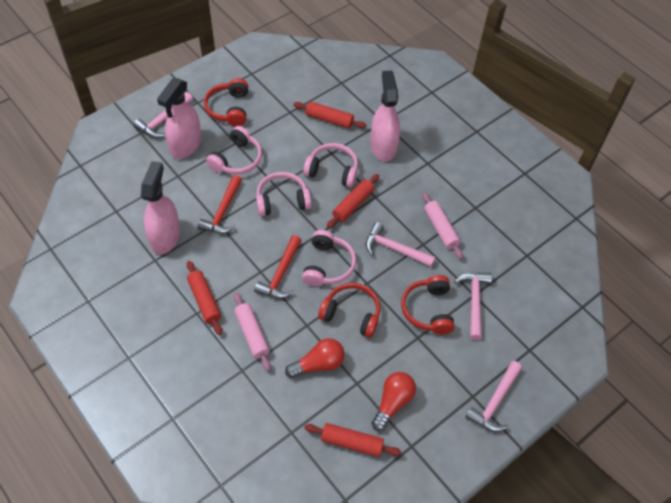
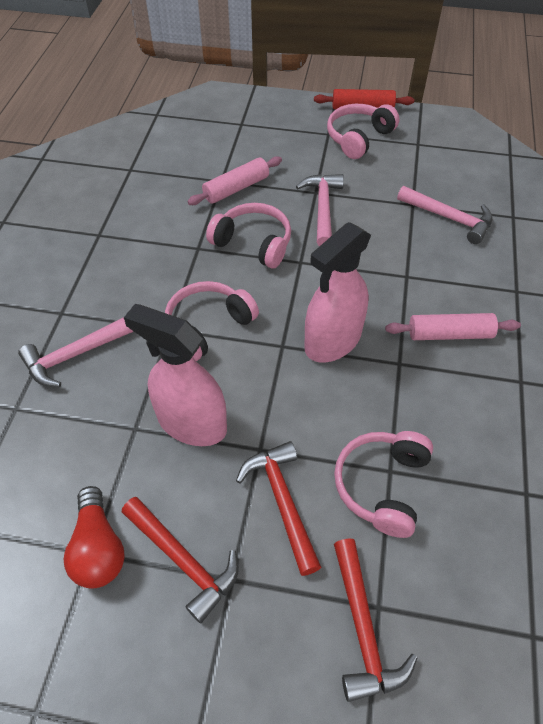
pink hammer: 4 -> 3
pink spray bottle: 3 -> 2
red hammer: 2 -> 3
red headphones: 3 -> 0
red light bulb: 2 -> 1
red rolling pin: 4 -> 1

